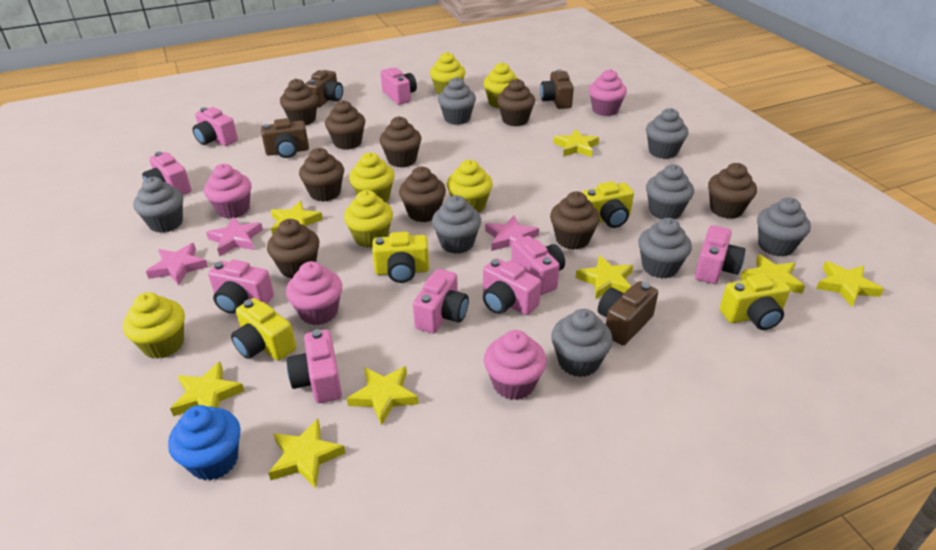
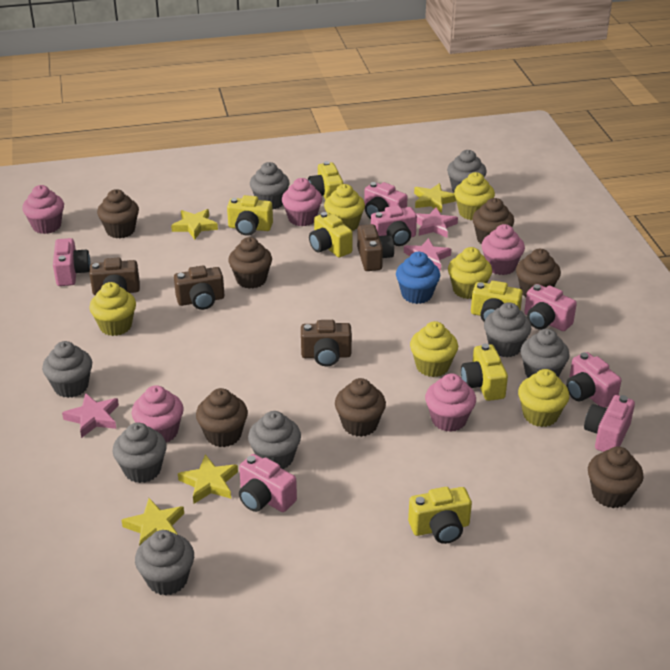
brown cupcake: 9 -> 7
pink camera: 9 -> 7
pink cupcake: 4 -> 5
yellow camera: 4 -> 6
yellow star: 8 -> 4

